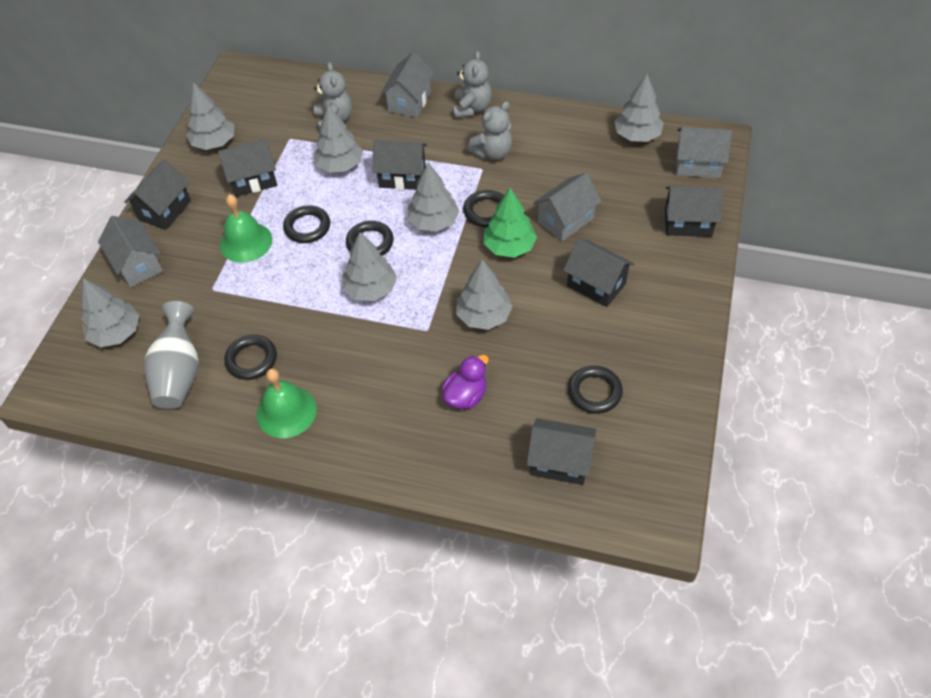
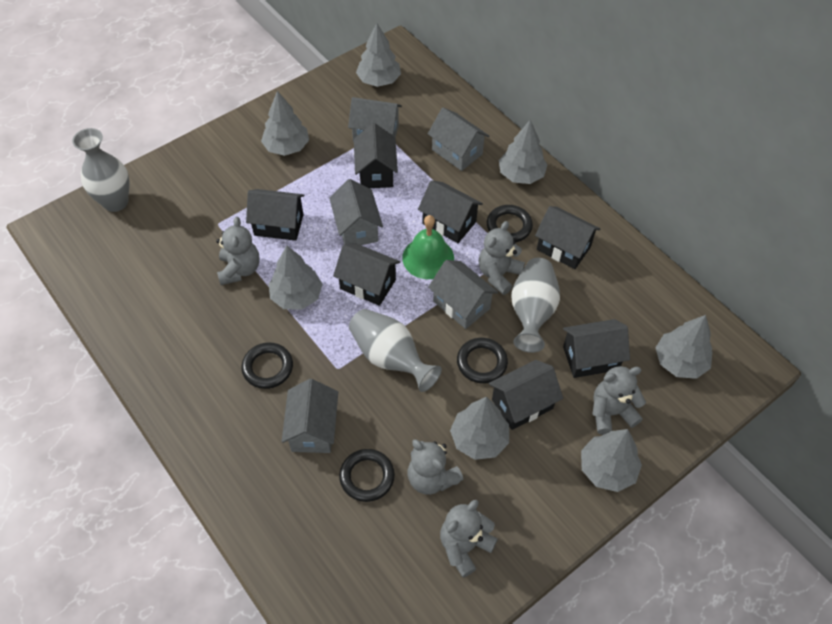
black house: 6 -> 7
black ring: 5 -> 4
green bell: 2 -> 1
green tree: 1 -> 0
grey house: 4 -> 5
grey teddy bear: 3 -> 5
grey vase: 1 -> 3
purple duck: 1 -> 0

